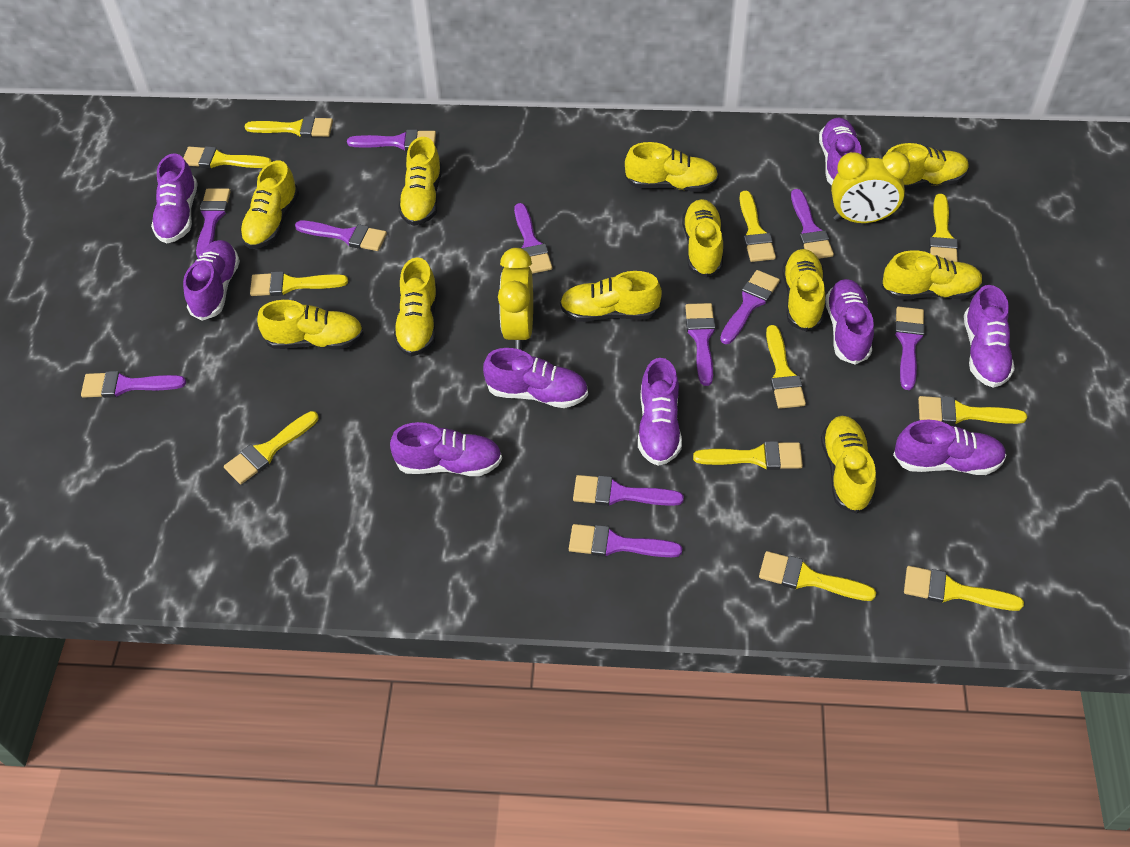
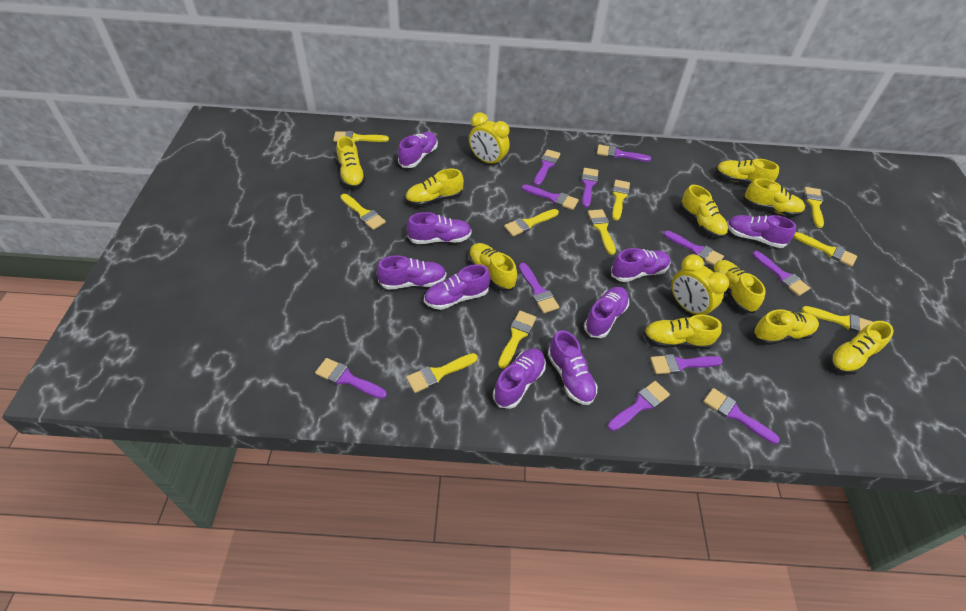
yellow brush: 11 -> 10
yellow shoe: 11 -> 10

